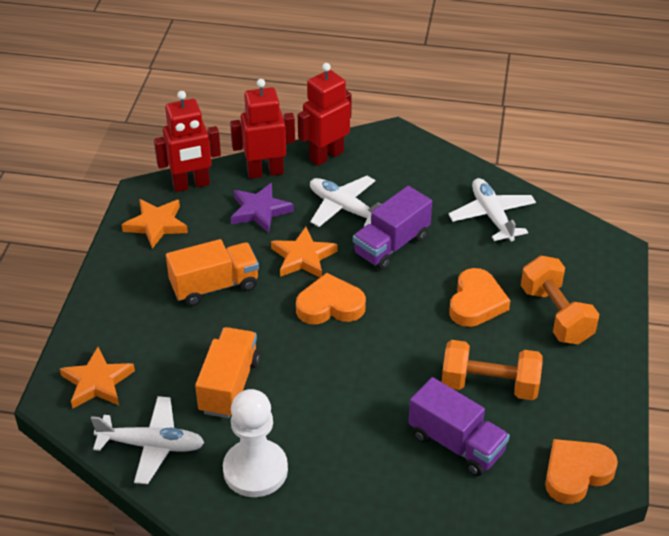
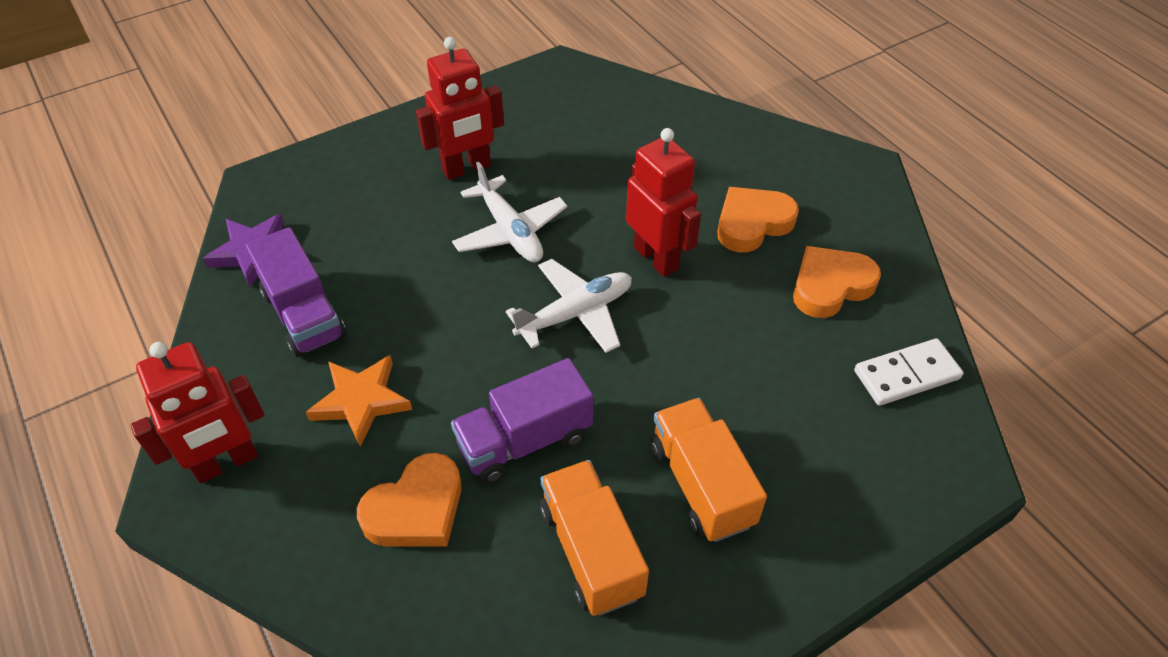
orange dumbbell: 2 -> 0
orange star: 3 -> 1
white domino: 0 -> 1
white pawn: 1 -> 0
white plane: 3 -> 2

